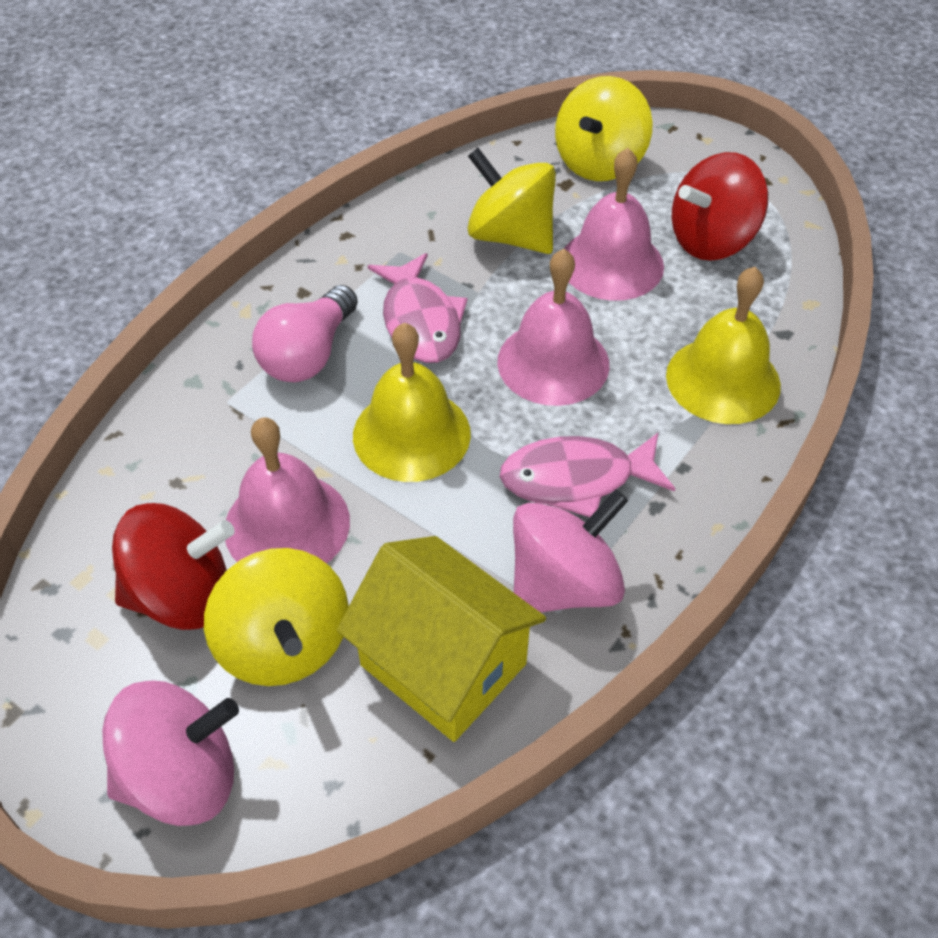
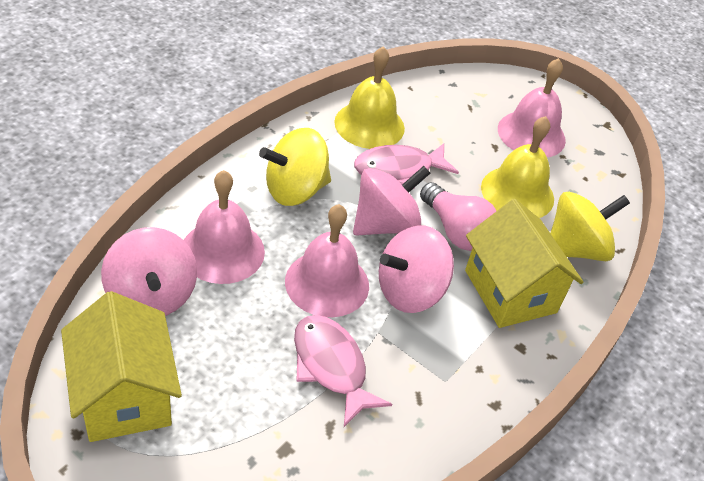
pink spinning top: 2 -> 3
red spinning top: 2 -> 0
yellow house: 1 -> 2
yellow spinning top: 3 -> 2

